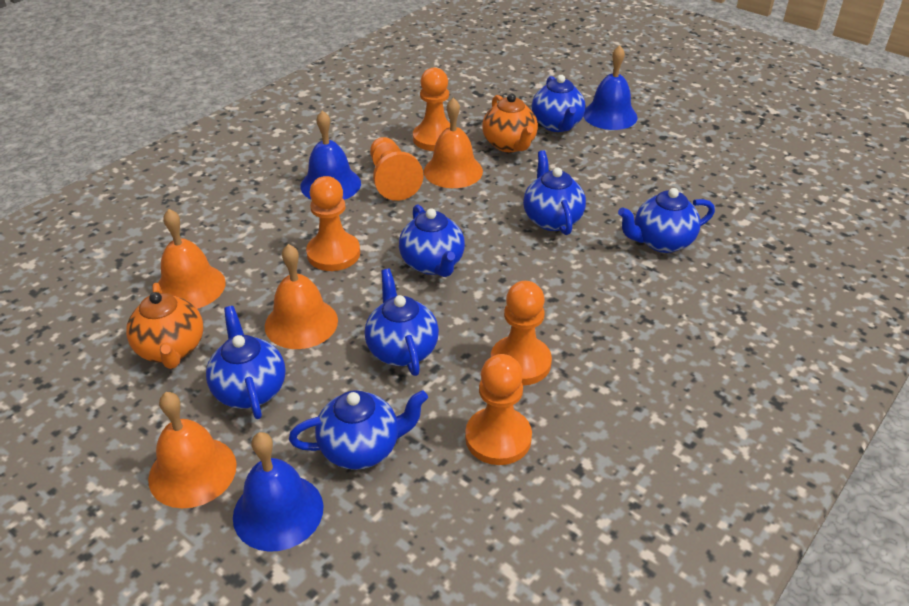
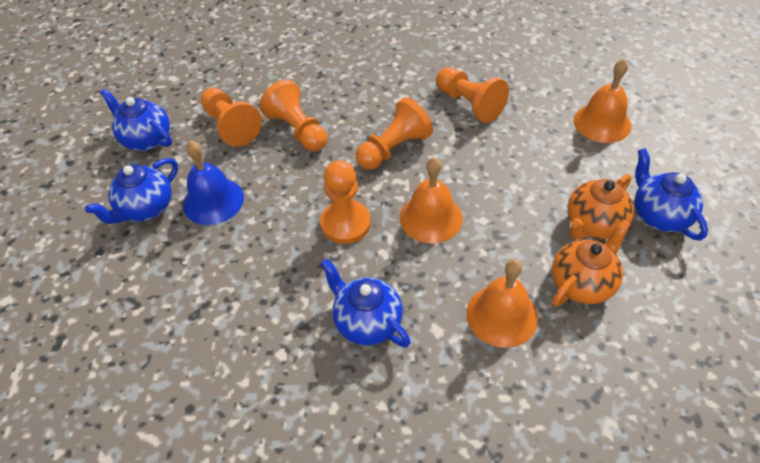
blue bell: 3 -> 1
blue teapot: 7 -> 4
orange bell: 4 -> 3

